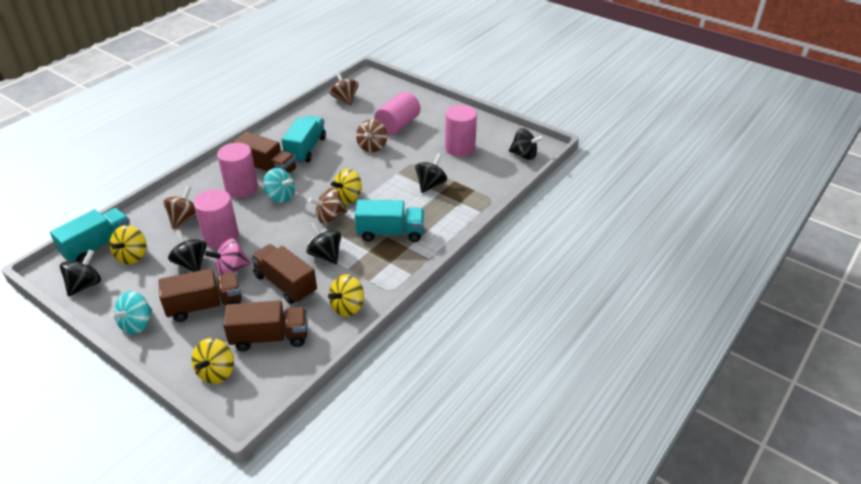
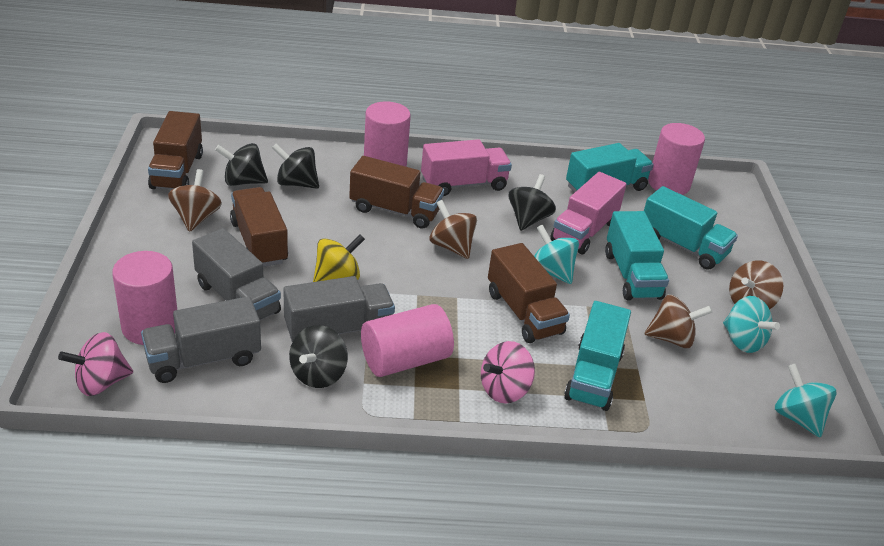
black spinning top: 5 -> 4
grey truck: 0 -> 3
pink spinning top: 1 -> 2
pink truck: 0 -> 2
turquoise spinning top: 2 -> 3
turquoise truck: 3 -> 4
yellow spinning top: 4 -> 1

